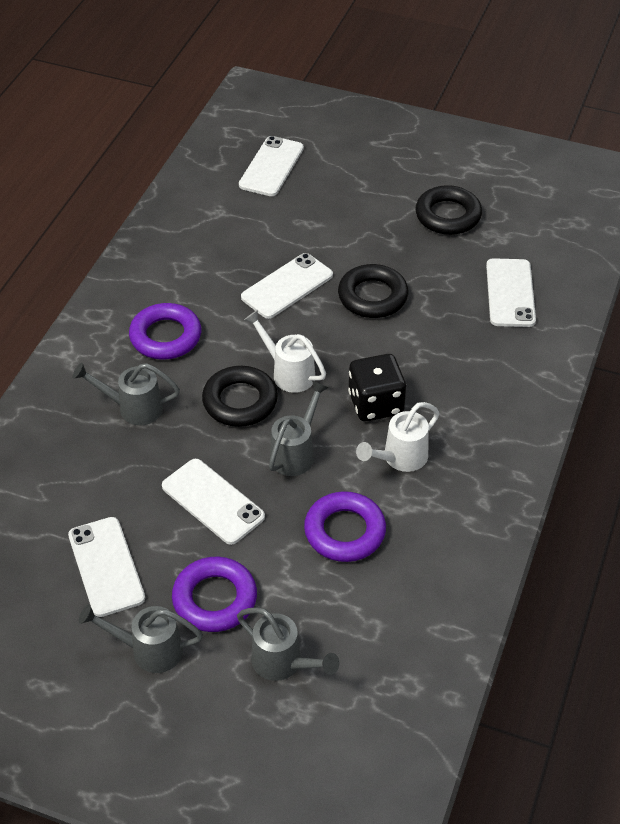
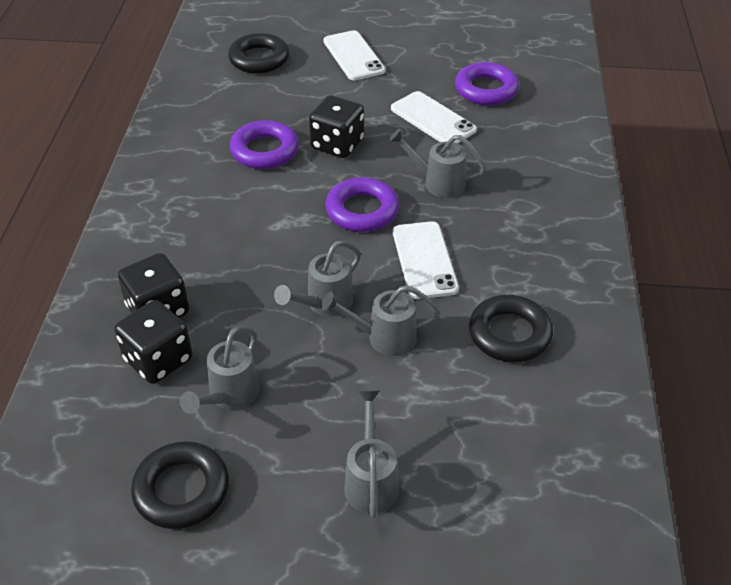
black dice: 1 -> 3
grey watering can: 4 -> 5
white phone: 5 -> 3
white watering can: 2 -> 0

